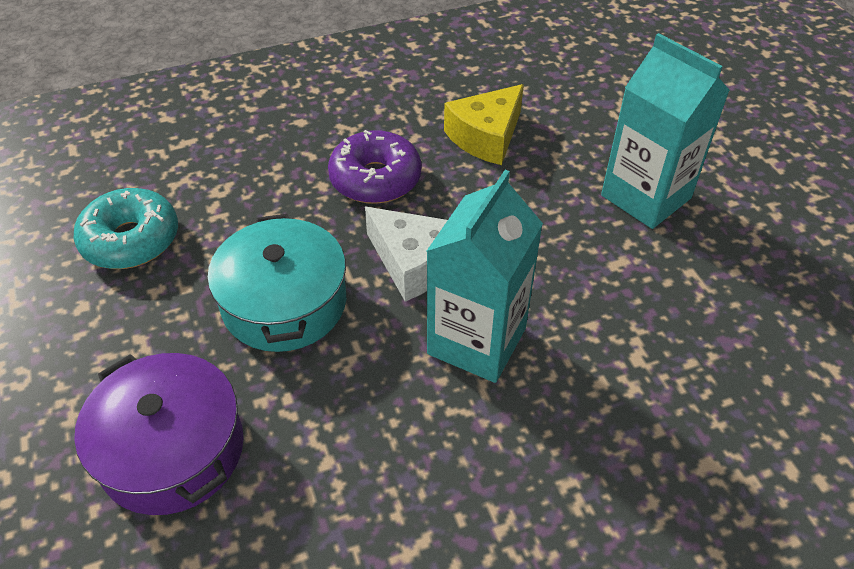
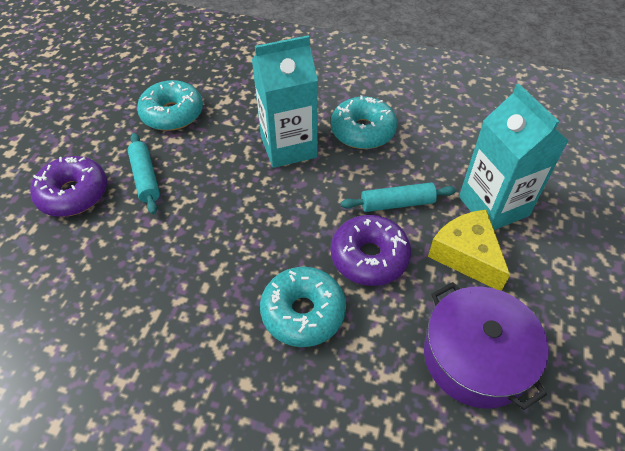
purple donut: 1 -> 2
turquoise donut: 1 -> 3
turquoise pot: 1 -> 0
turquoise rolling pin: 0 -> 2
white cheese: 1 -> 0

